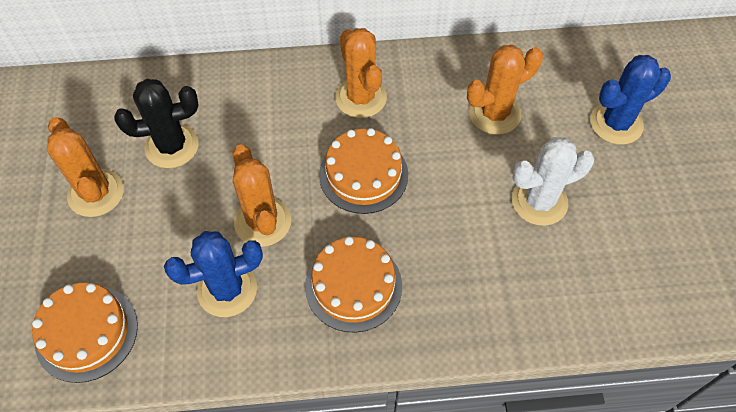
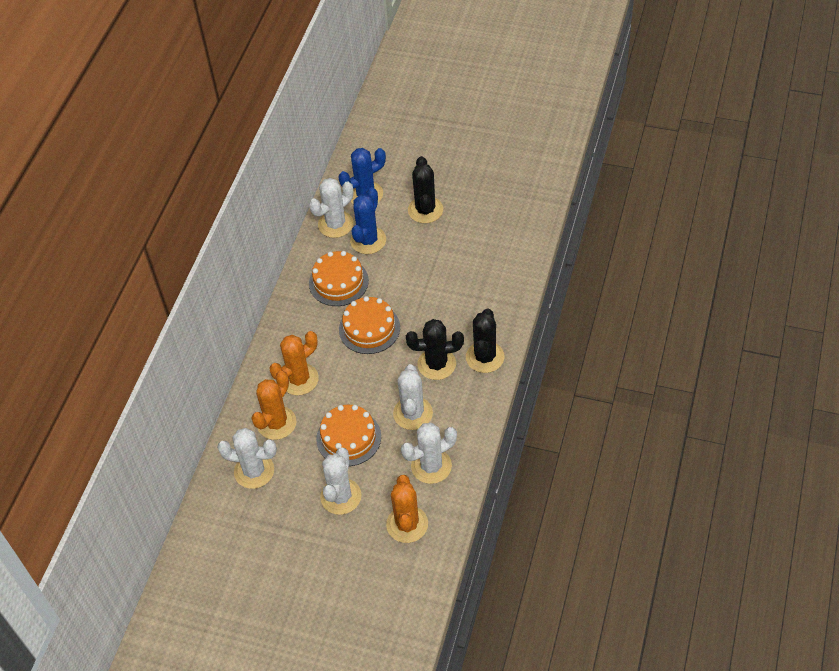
black cactus: 1 -> 3
orange cactus: 4 -> 3
white cactus: 1 -> 5

